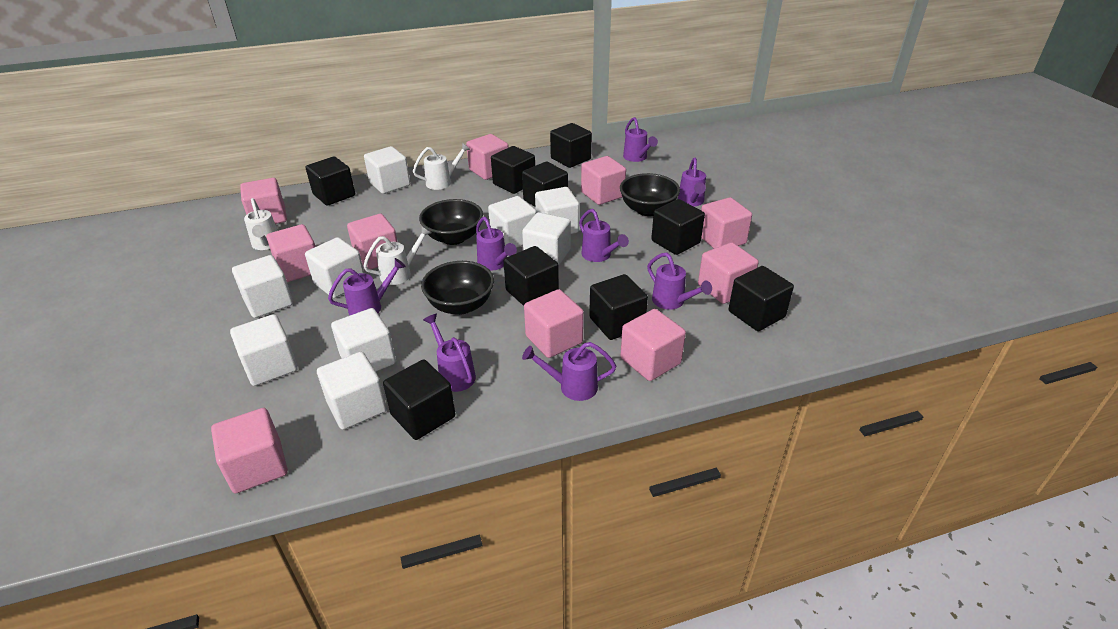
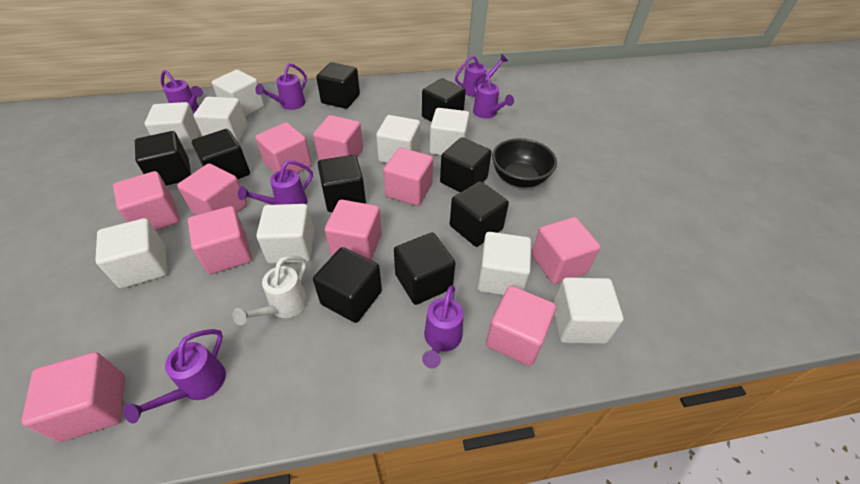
black bowl: 3 -> 1
purple watering can: 8 -> 7
white watering can: 3 -> 1

